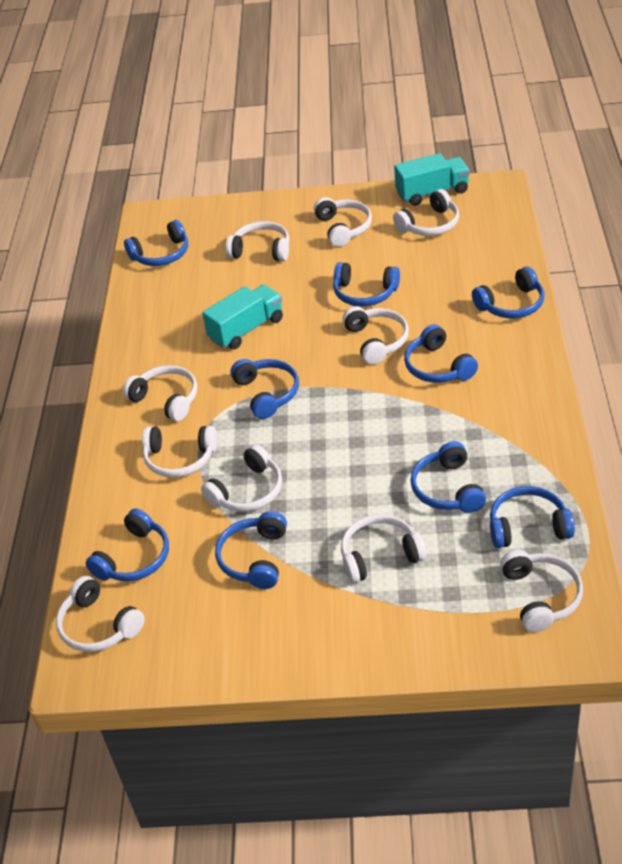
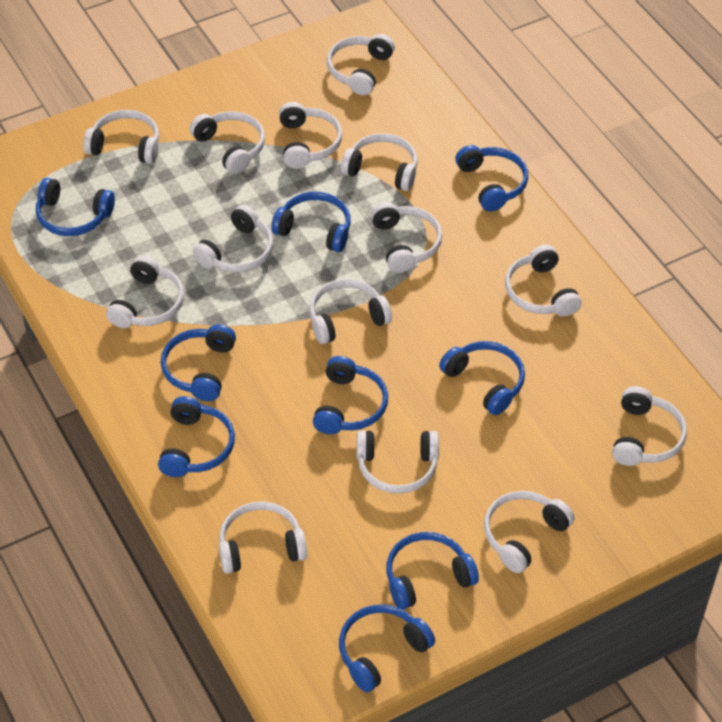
turquoise truck: 2 -> 0
white headphones: 10 -> 14

